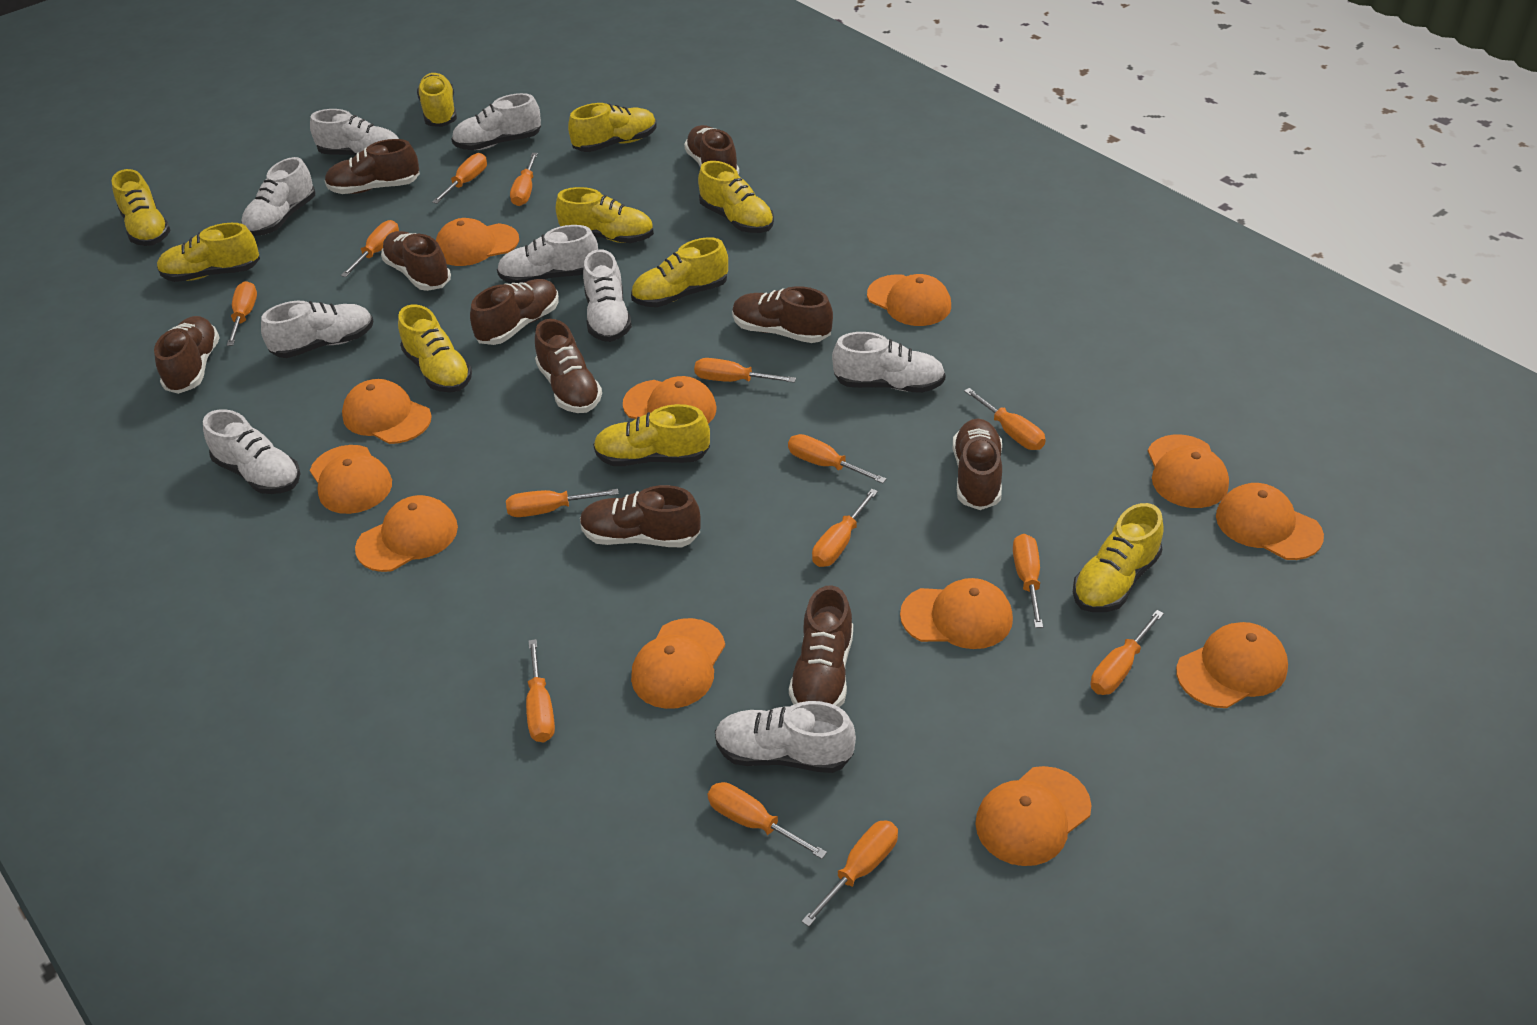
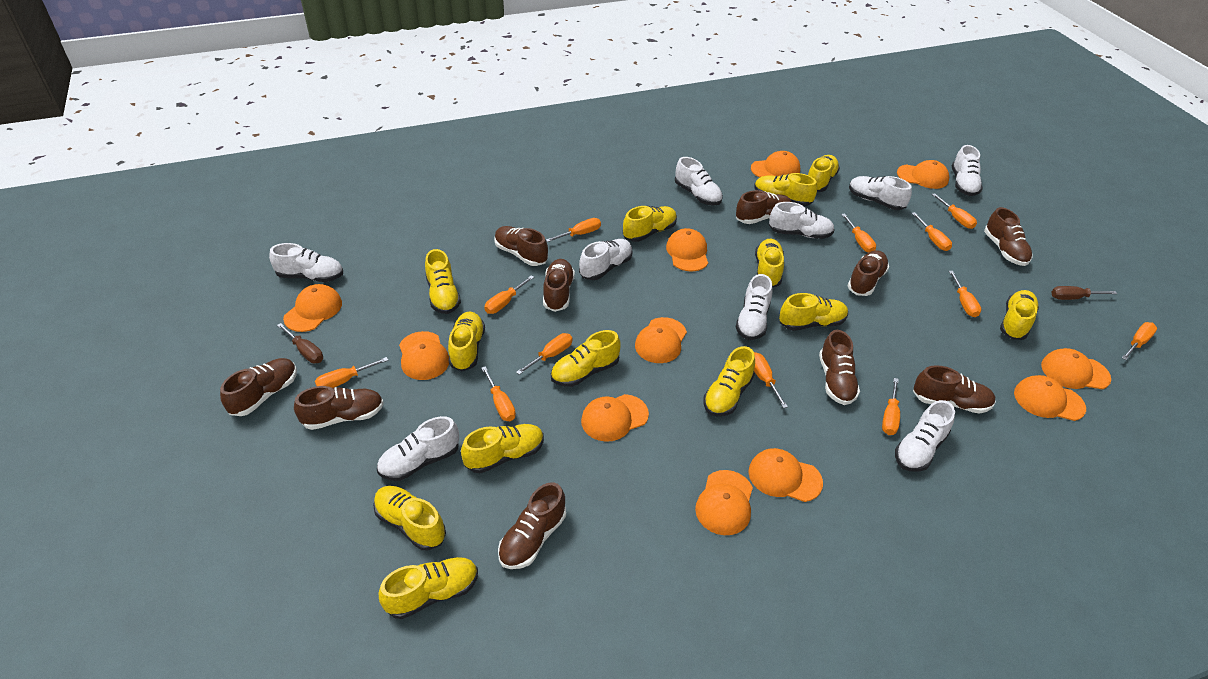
brown screwdriver: 0 -> 2
orange cap: 12 -> 11
orange screwdriver: 14 -> 12
yellow shoe: 10 -> 13

